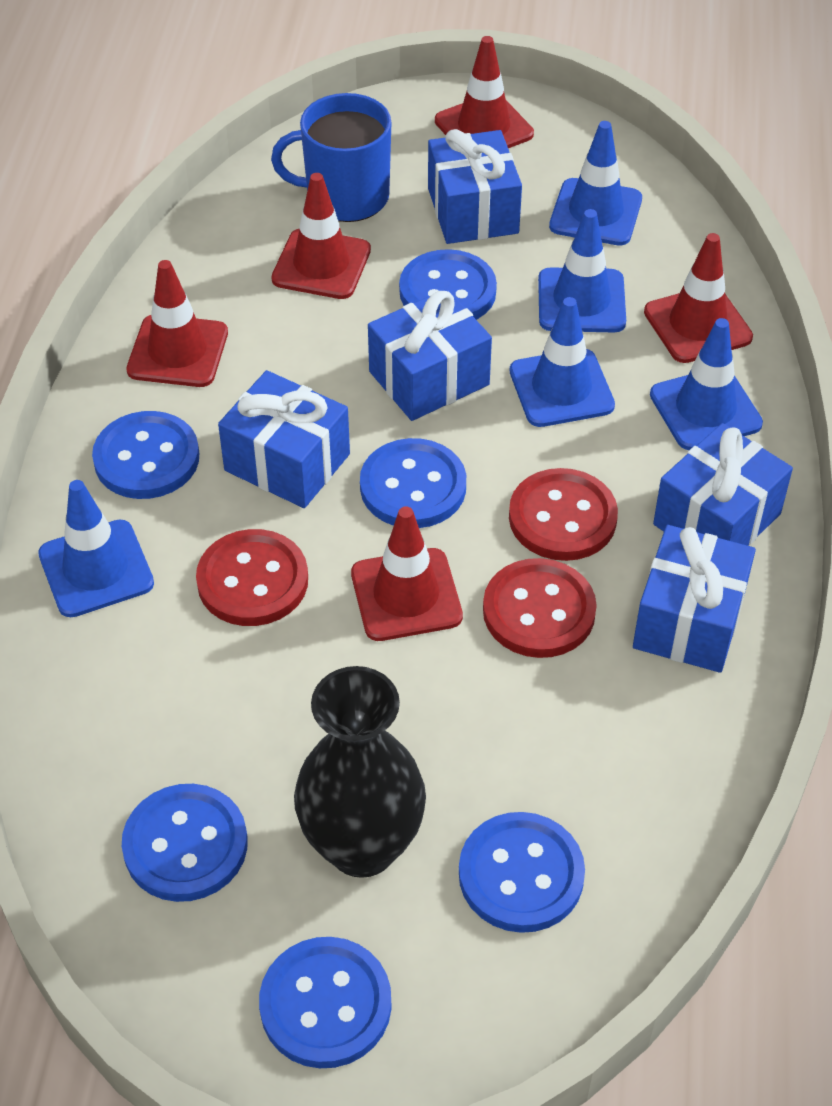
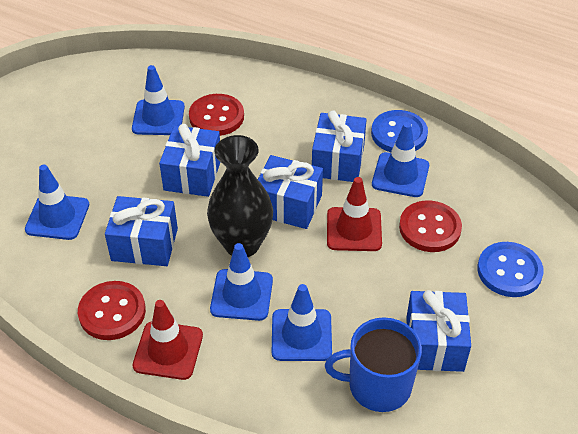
blue button: 6 -> 2
red traffic cone: 5 -> 2

